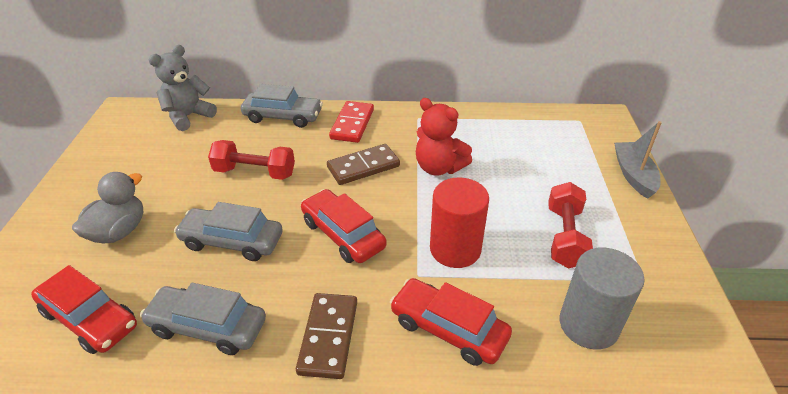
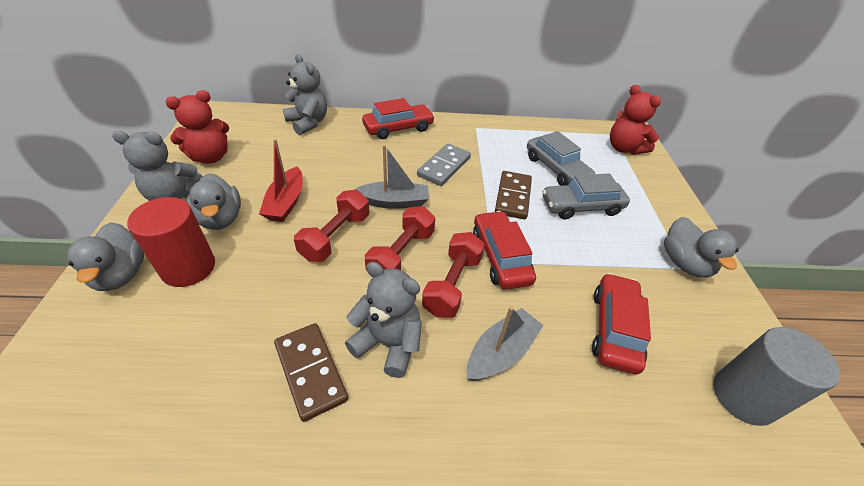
grey boat: 1 -> 2
grey car: 3 -> 2
grey domino: 0 -> 1
grey duck: 1 -> 3
grey teddy bear: 1 -> 3
red boat: 0 -> 1
red domino: 1 -> 0
red dumbbell: 2 -> 3
red teddy bear: 1 -> 2

